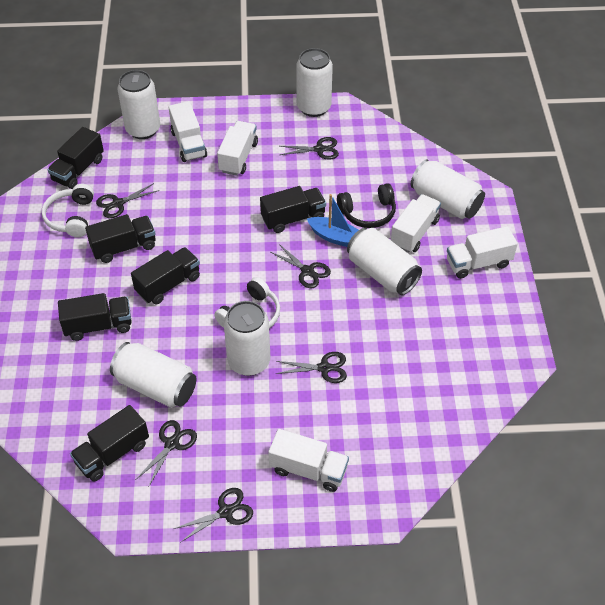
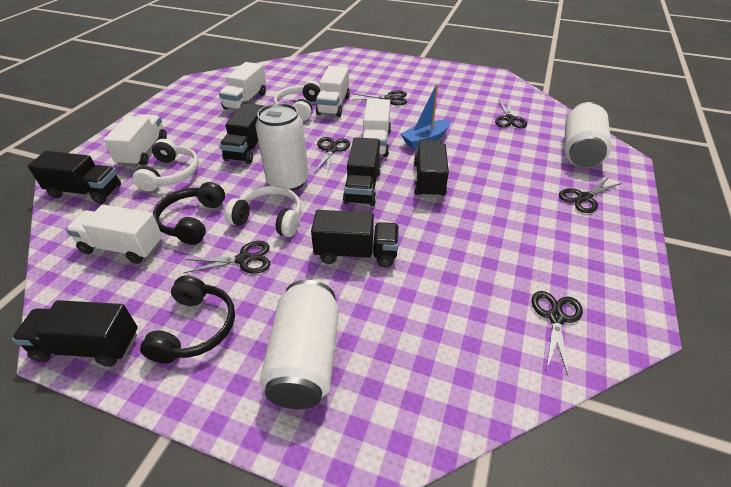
black headphones: 1 -> 2
white can: 6 -> 3
white headphones: 2 -> 3

